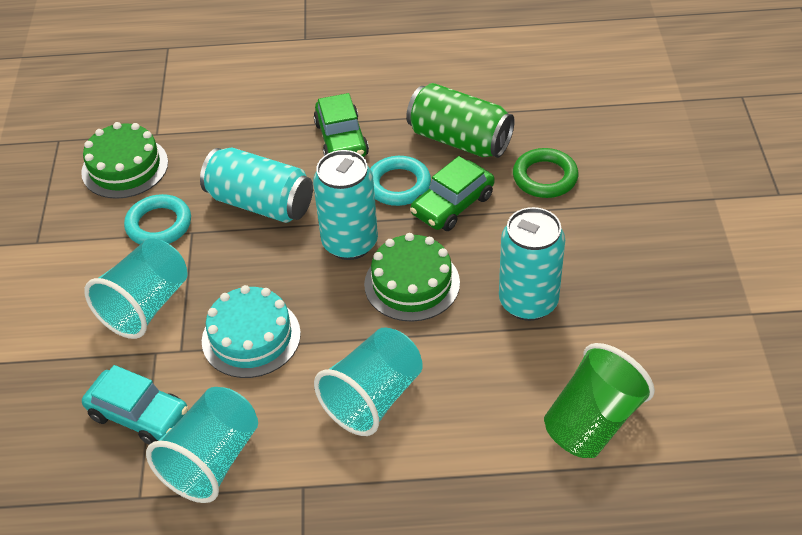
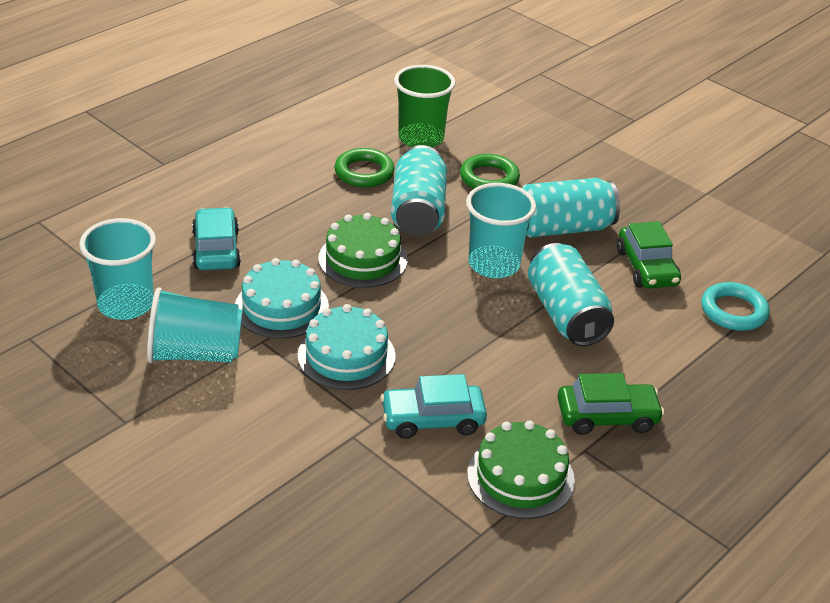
green can: 1 -> 0
green ring: 1 -> 2
turquoise cake: 1 -> 2
turquoise car: 1 -> 2
turquoise ring: 2 -> 1

